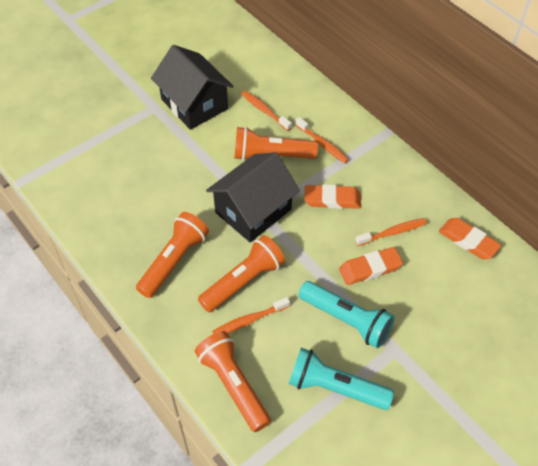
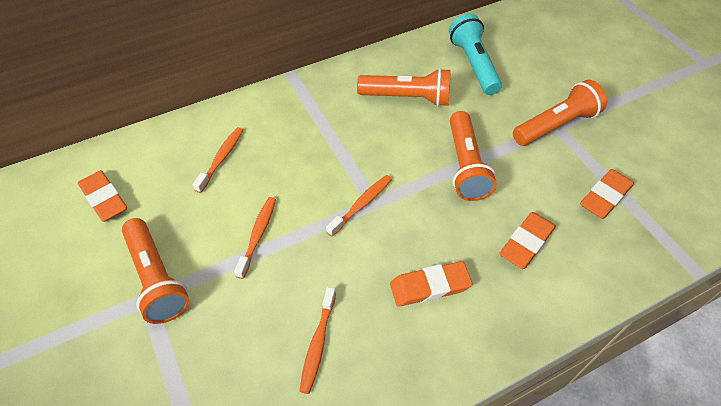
black house: 2 -> 0
orange eraser: 3 -> 4
turquoise flashlight: 2 -> 1

